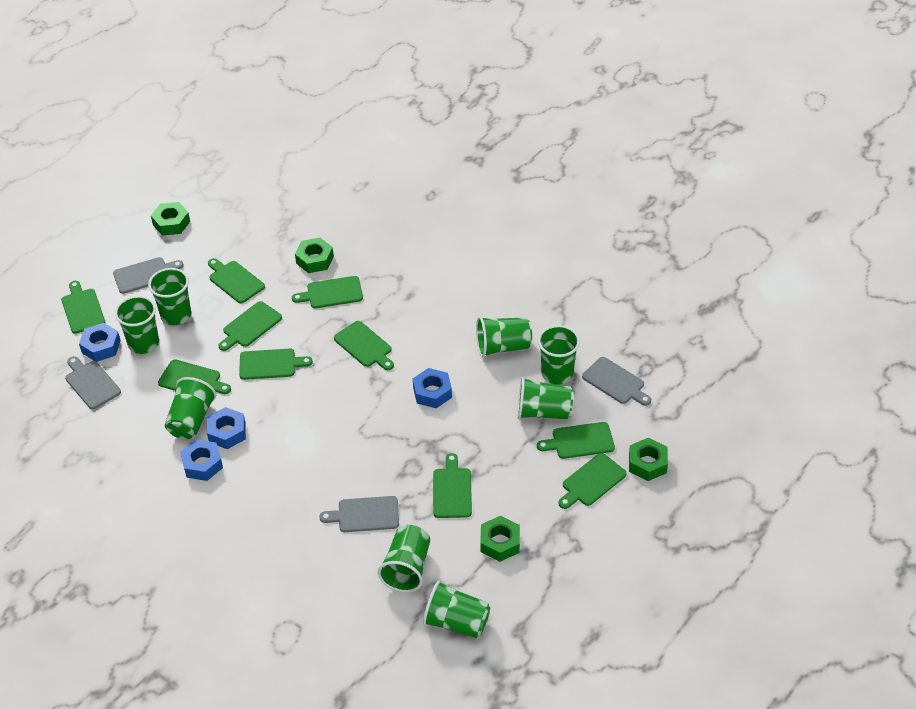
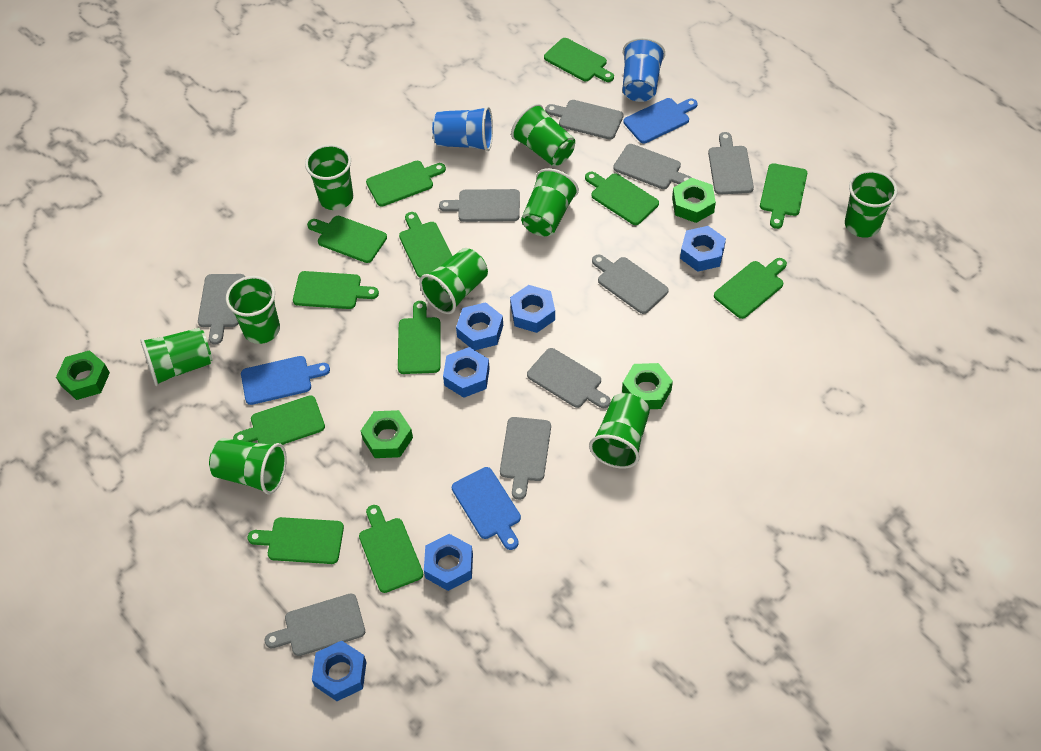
blue cup: 0 -> 2
blue cutting board: 0 -> 3
blue nut: 4 -> 6
green cup: 8 -> 9
green cutting board: 10 -> 12
grey cutting board: 4 -> 9

